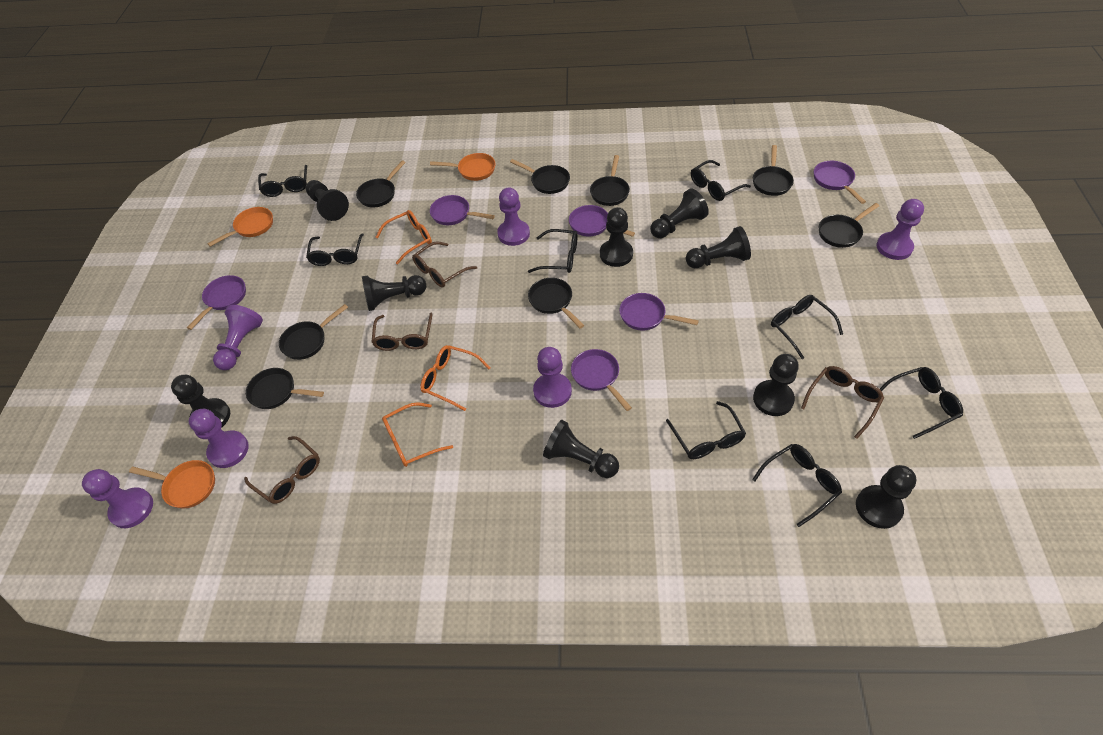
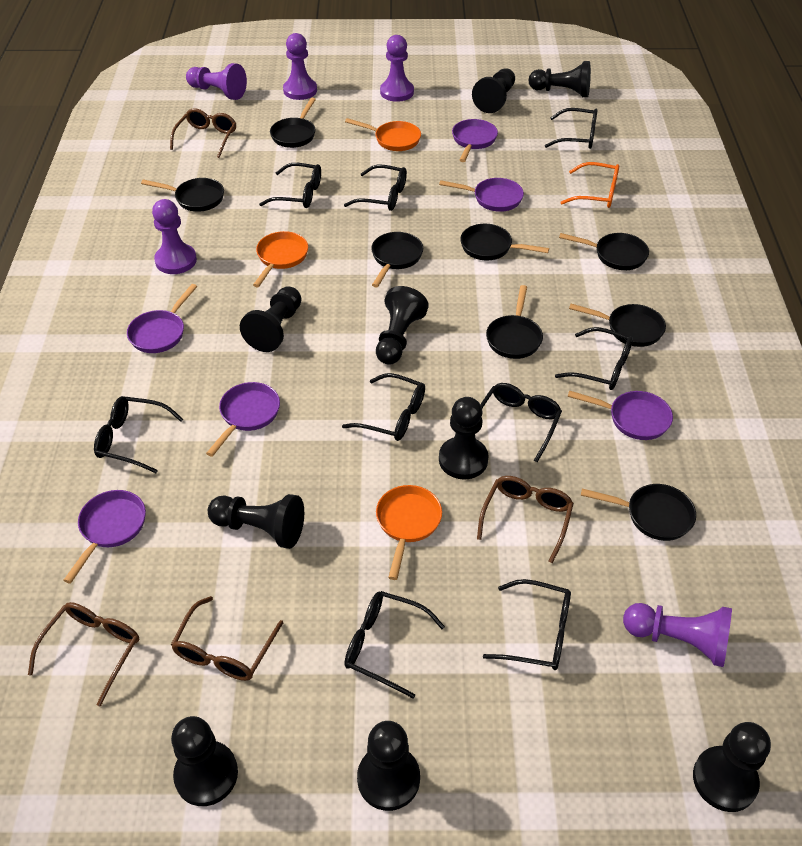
black glasses: 8 -> 9
orange glasses: 3 -> 1
purple pawn: 6 -> 5

